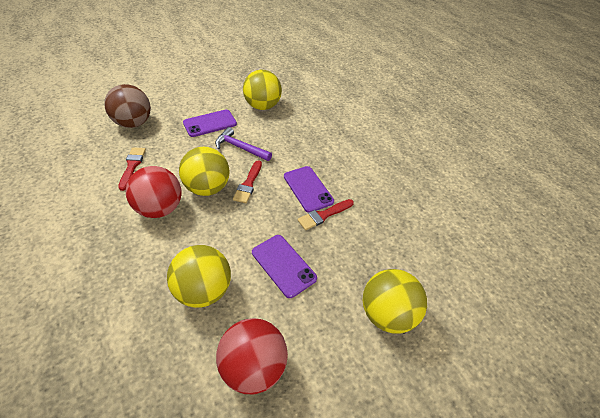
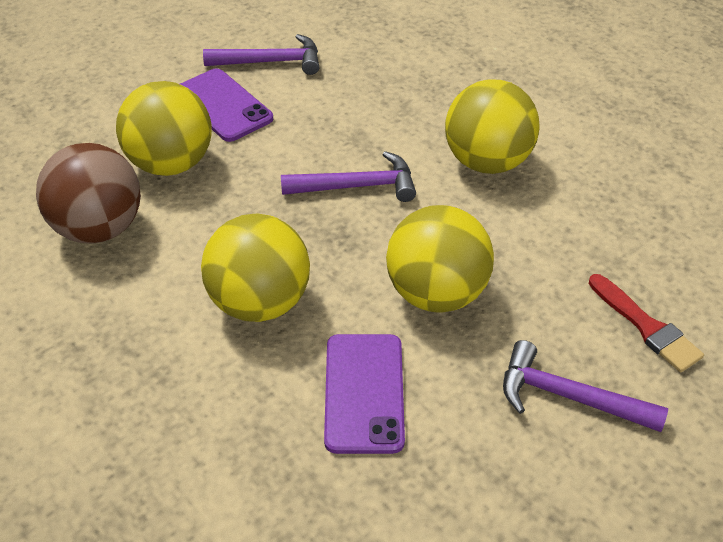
purple hammer: 1 -> 3
purple phone: 3 -> 2
red ball: 2 -> 0
red brush: 3 -> 1

